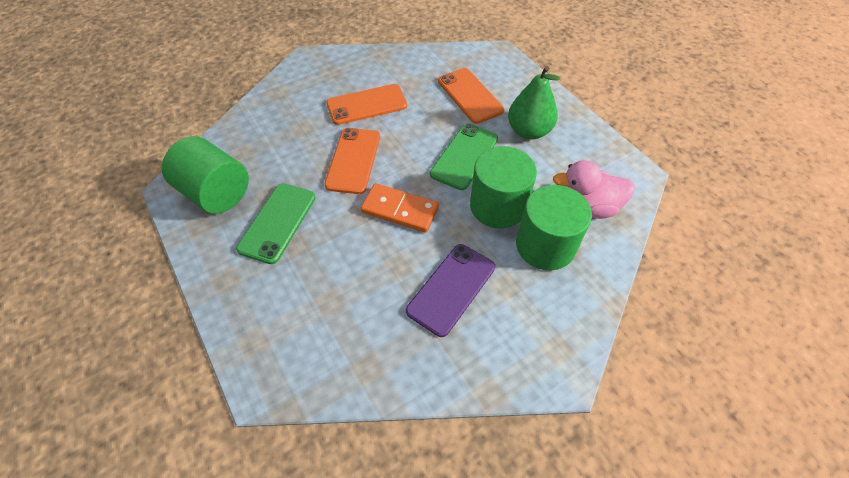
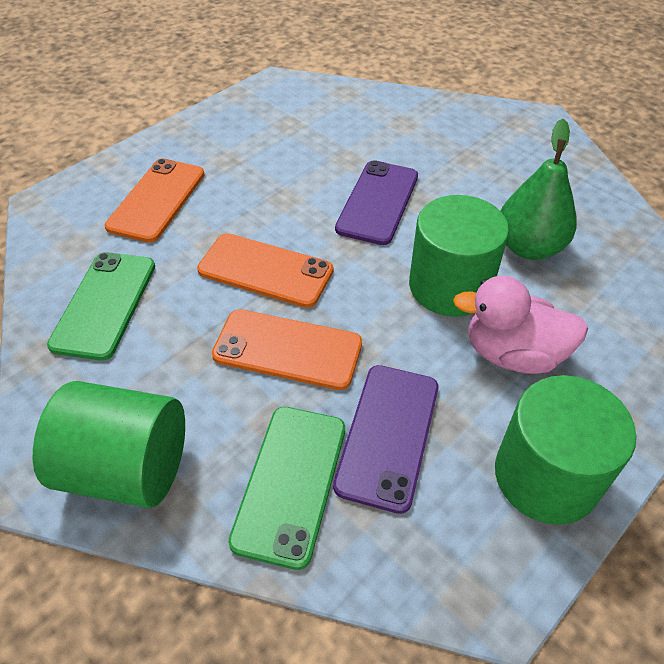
orange domino: 1 -> 0
purple phone: 1 -> 2

